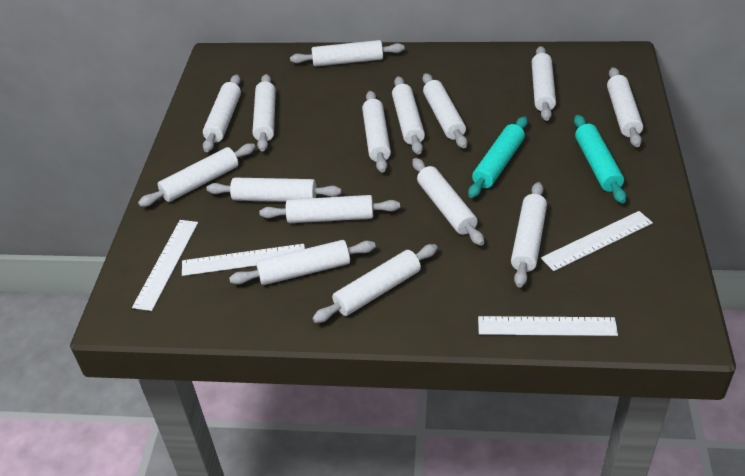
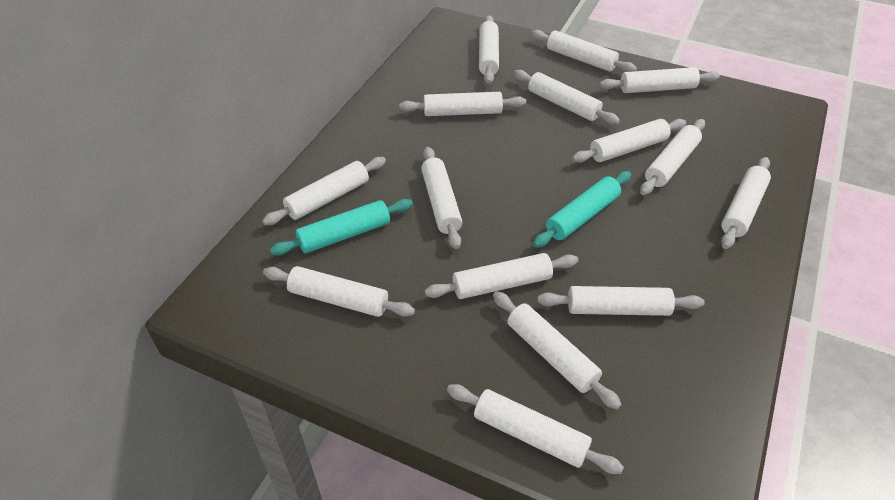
white ruler: 4 -> 0

